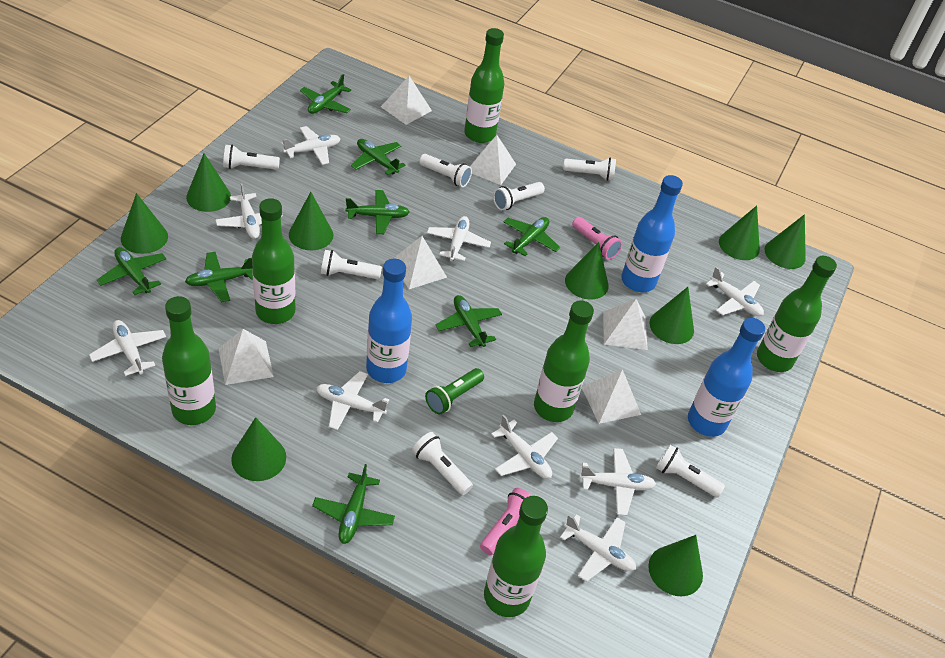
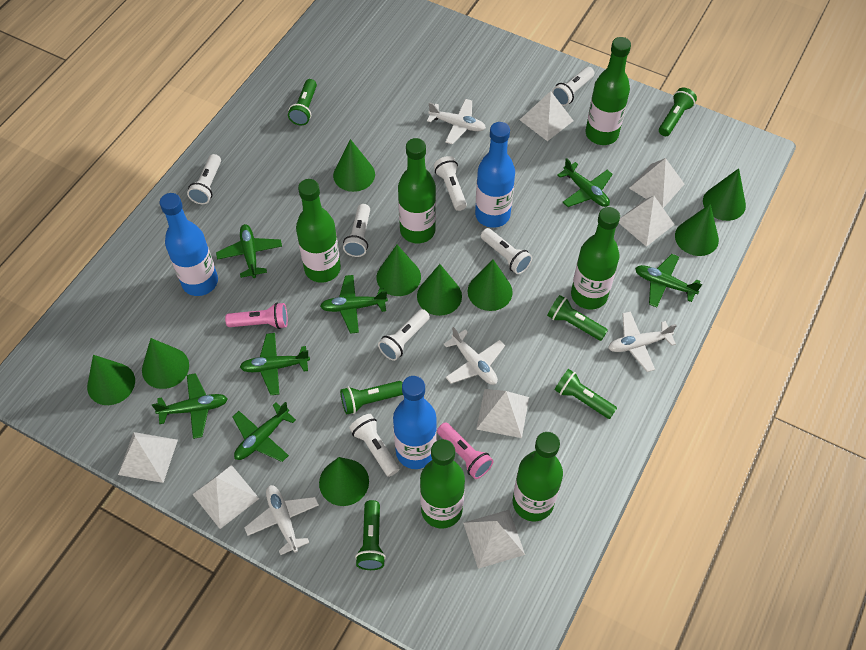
green flashlight: 1 -> 6
green plane: 8 -> 7
white plane: 9 -> 4
white pyramid: 6 -> 7

